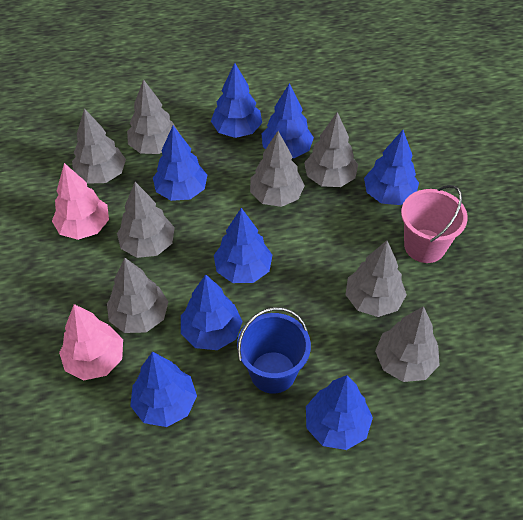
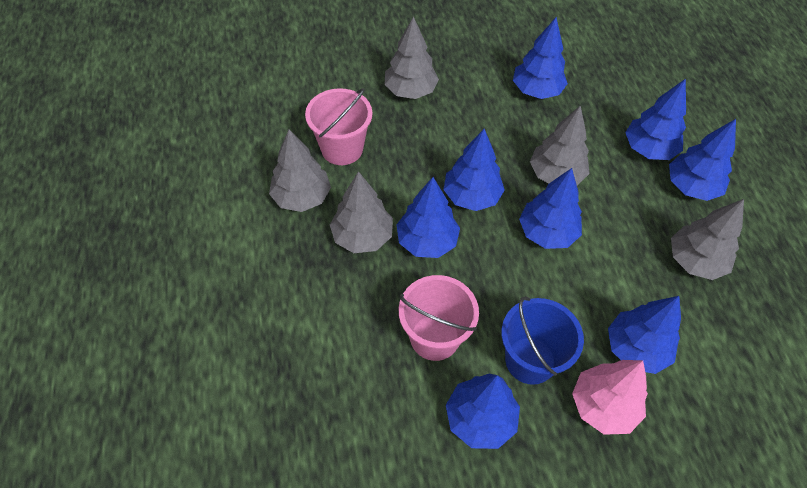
grey tree: 8 -> 5
pink bucket: 1 -> 2
pink tree: 2 -> 1

